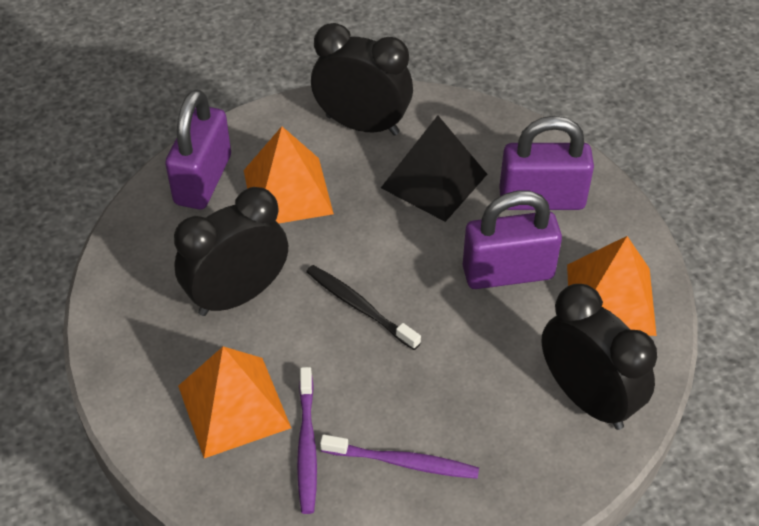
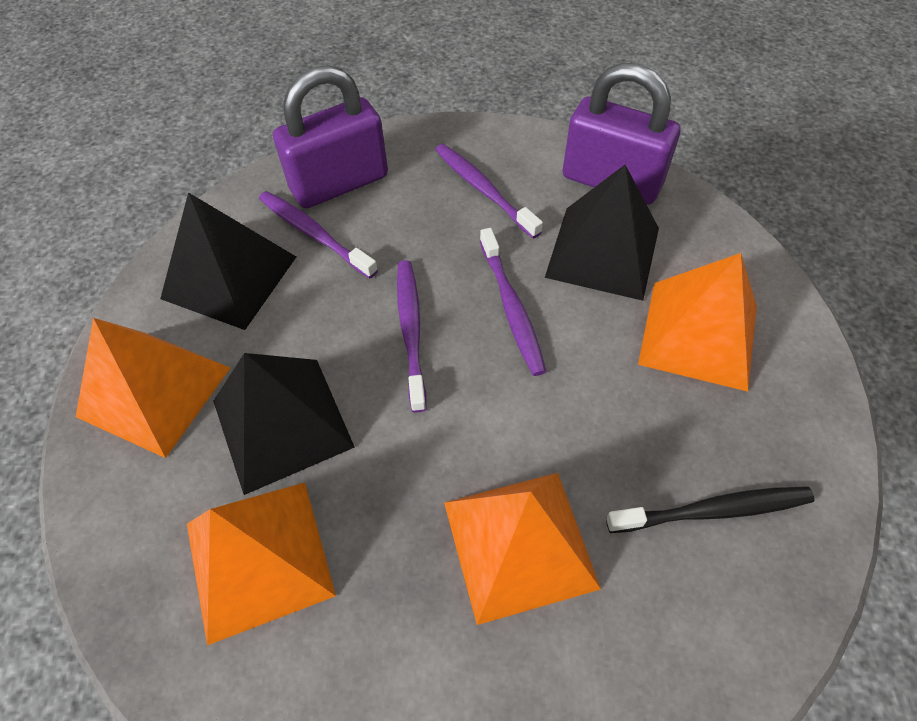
black clock: 3 -> 0
black pyramid: 1 -> 3
orange pyramid: 3 -> 4
purple padlock: 3 -> 2
purple toothbrush: 2 -> 4

